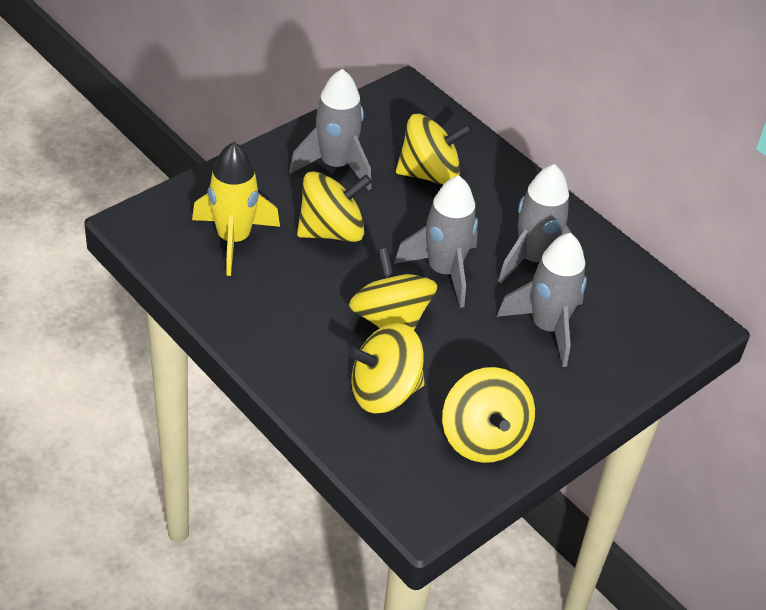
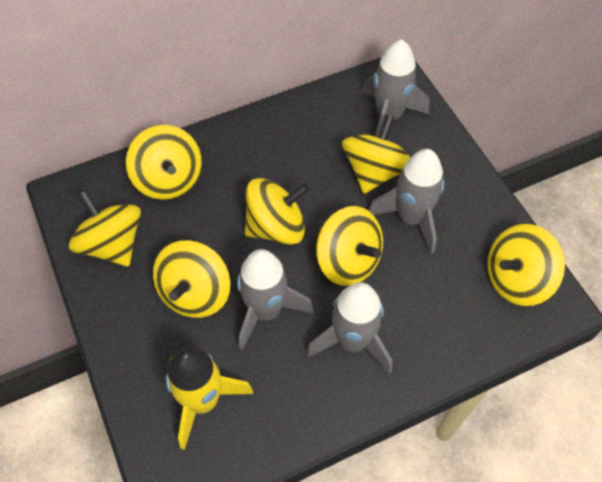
yellow spinning top: 5 -> 7

